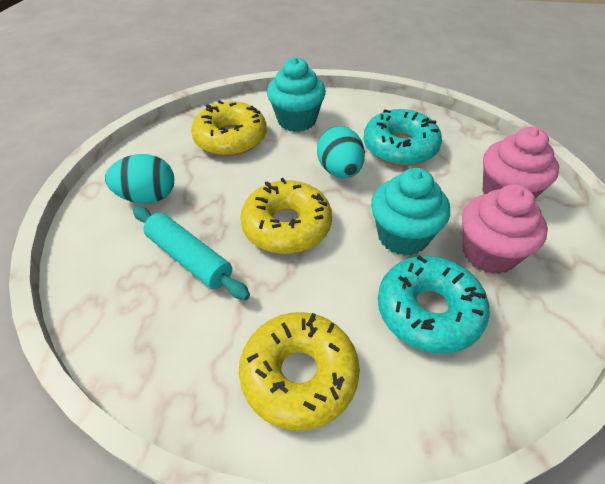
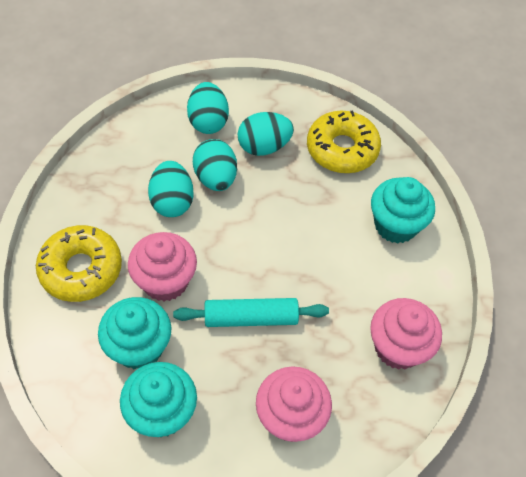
pink cupcake: 2 -> 3
turquoise cupcake: 2 -> 3
turquoise donut: 2 -> 0
turquoise egg: 2 -> 4
yellow donut: 3 -> 2

